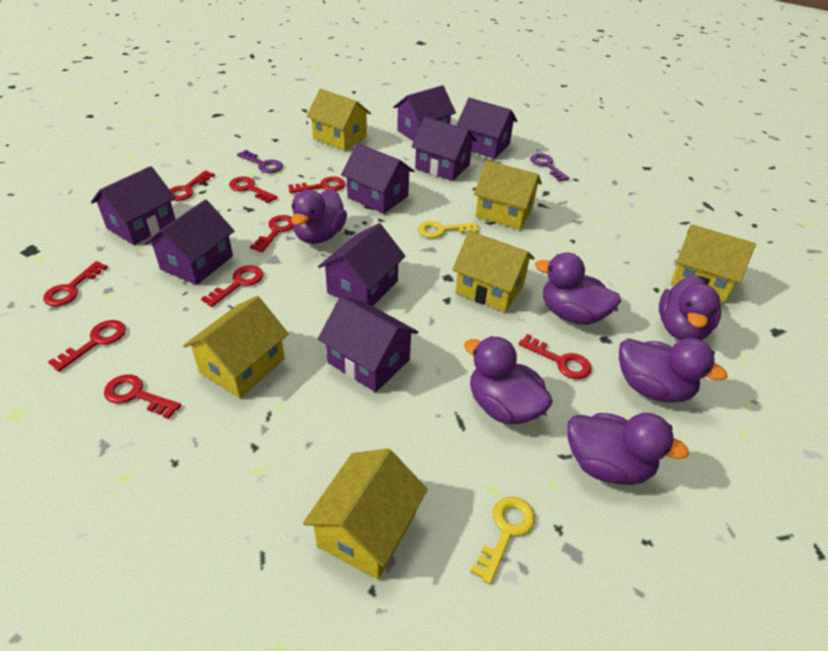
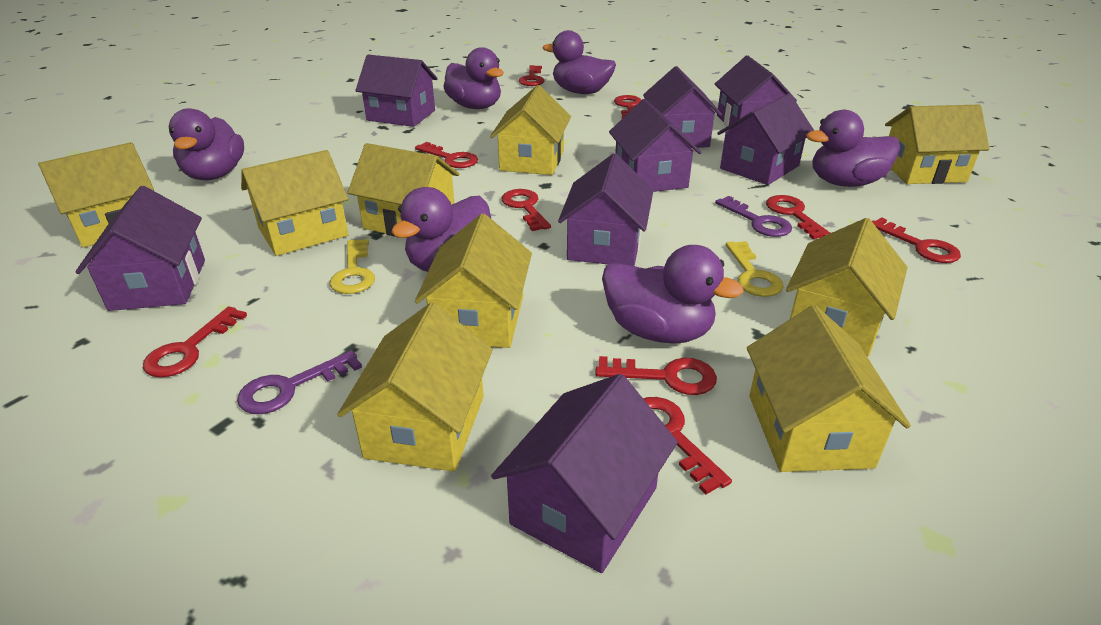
yellow house: 6 -> 9

